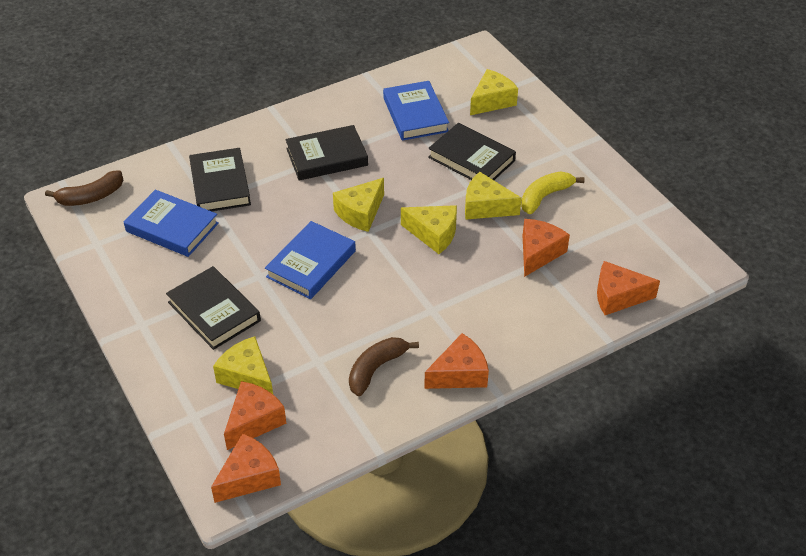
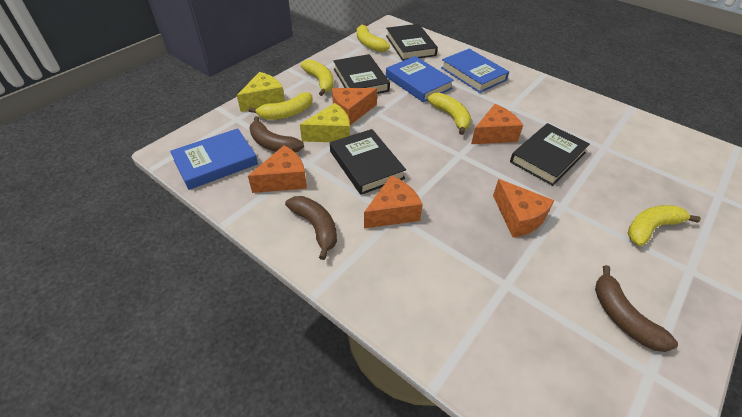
brown banana: 2 -> 3
yellow banana: 1 -> 5
yellow cheese: 5 -> 2

